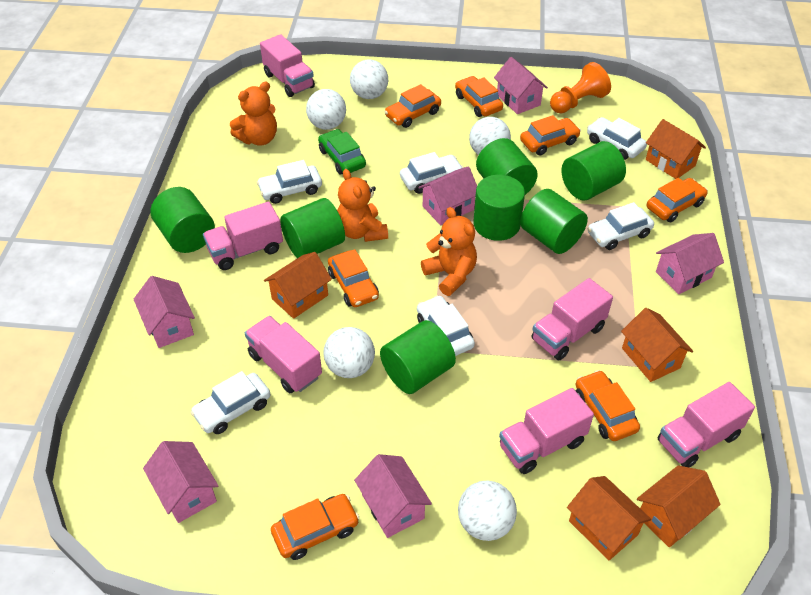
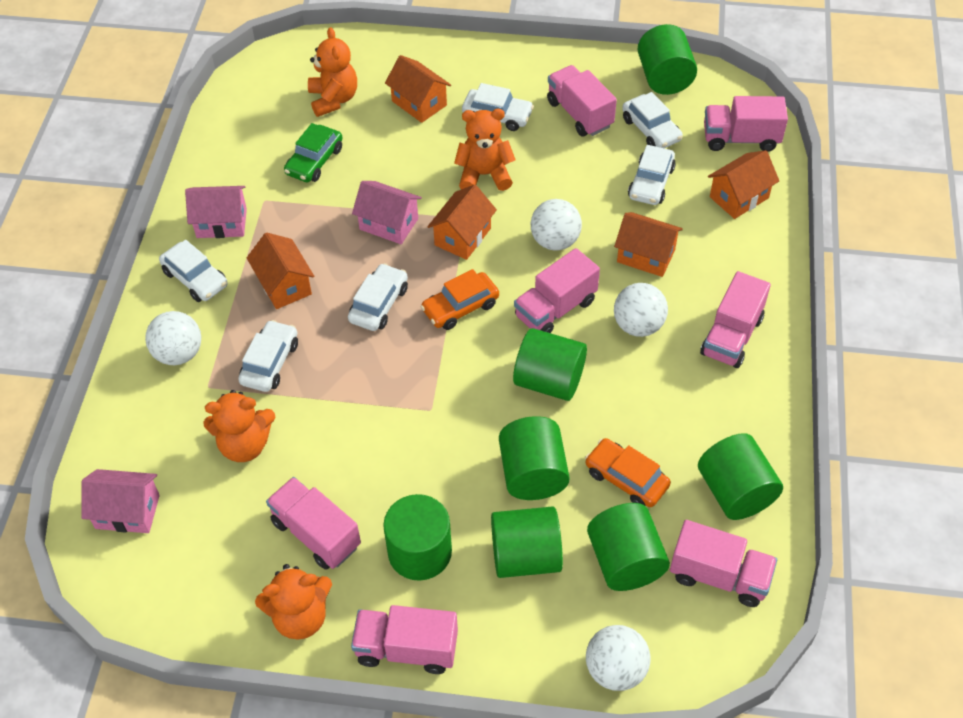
orange car: 7 -> 2
orange pawn: 1 -> 0
orange teddy bear: 3 -> 4
pink house: 6 -> 3
pink truck: 6 -> 7
white ball: 5 -> 4

